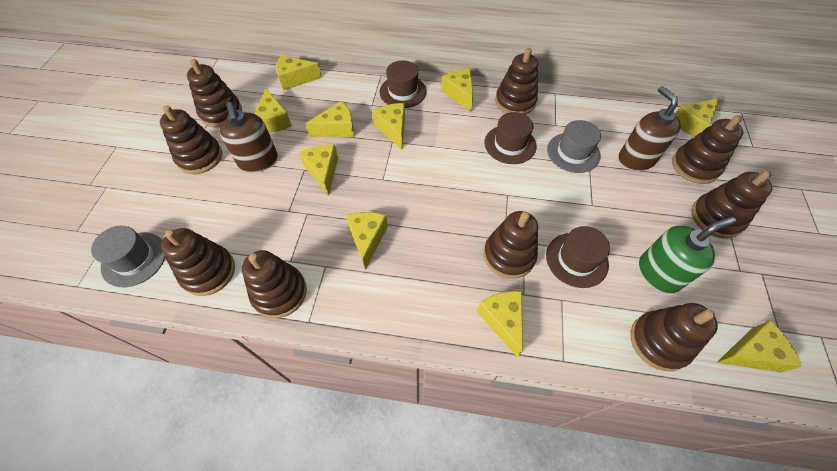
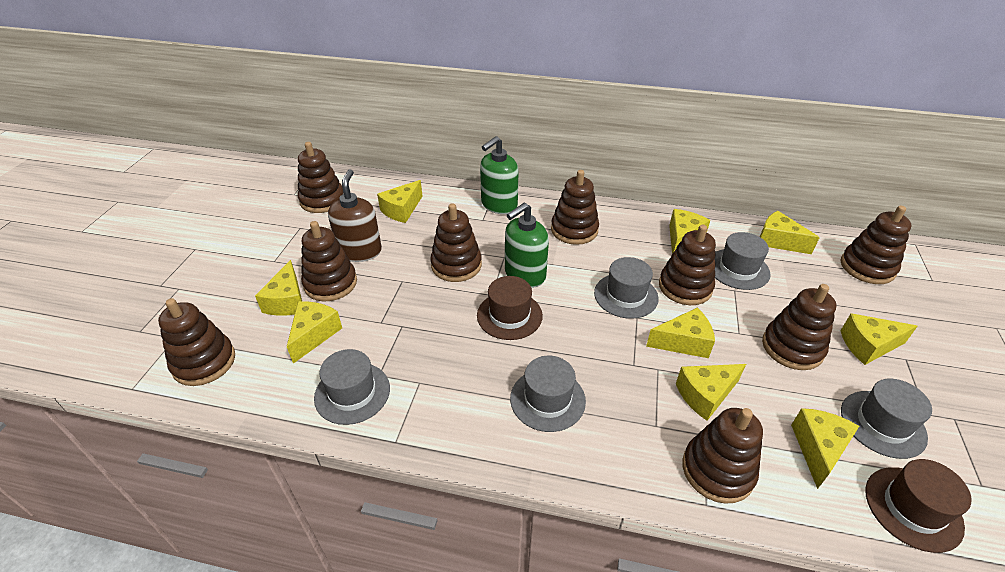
brown hat: 3 -> 2
brown soap dispenser: 2 -> 1
green soap dispenser: 1 -> 2
grey hat: 2 -> 5
yellow cheese: 10 -> 9

